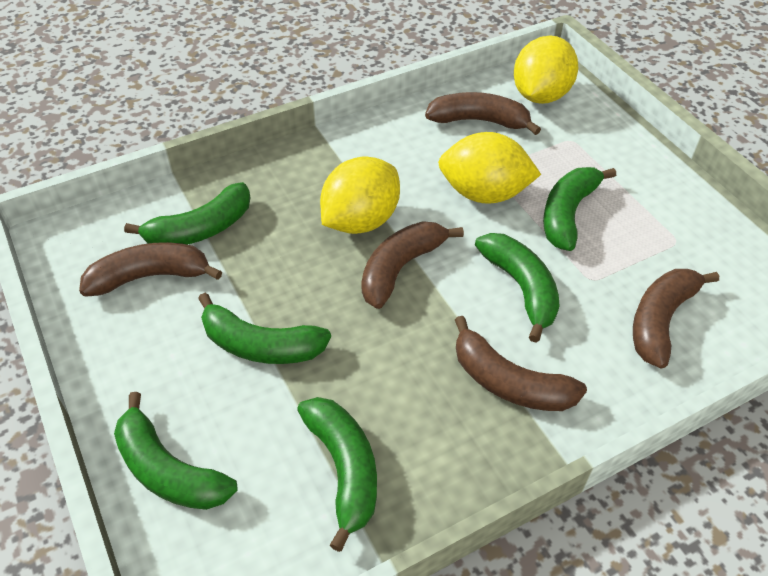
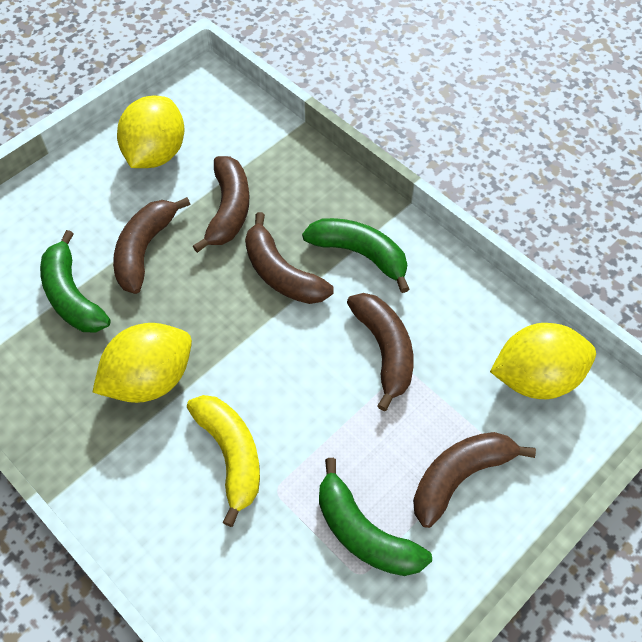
green banana: 6 -> 3
yellow banana: 0 -> 1

